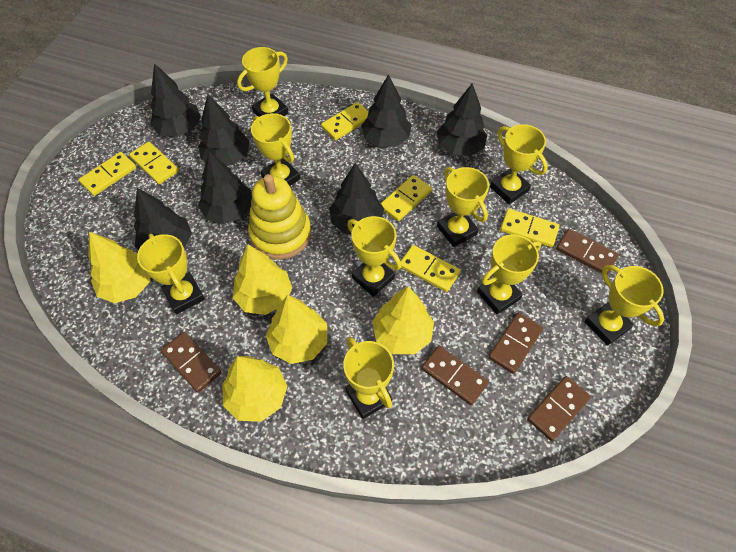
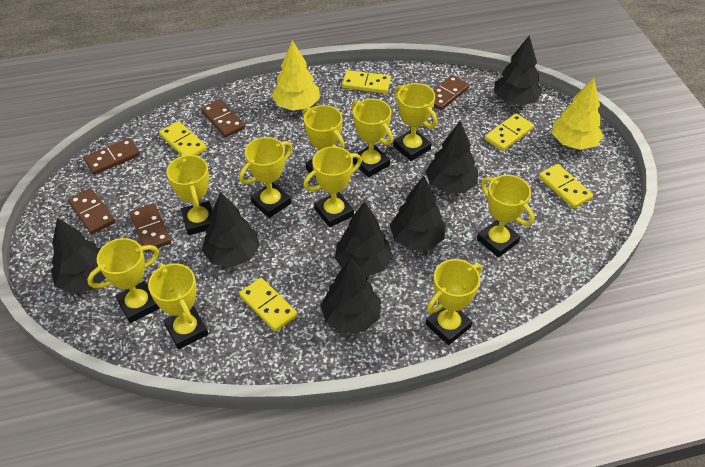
yellow domino: 6 -> 5
yellow stacking toy: 1 -> 0
yellow tree: 5 -> 2
yellow trophy: 9 -> 10

